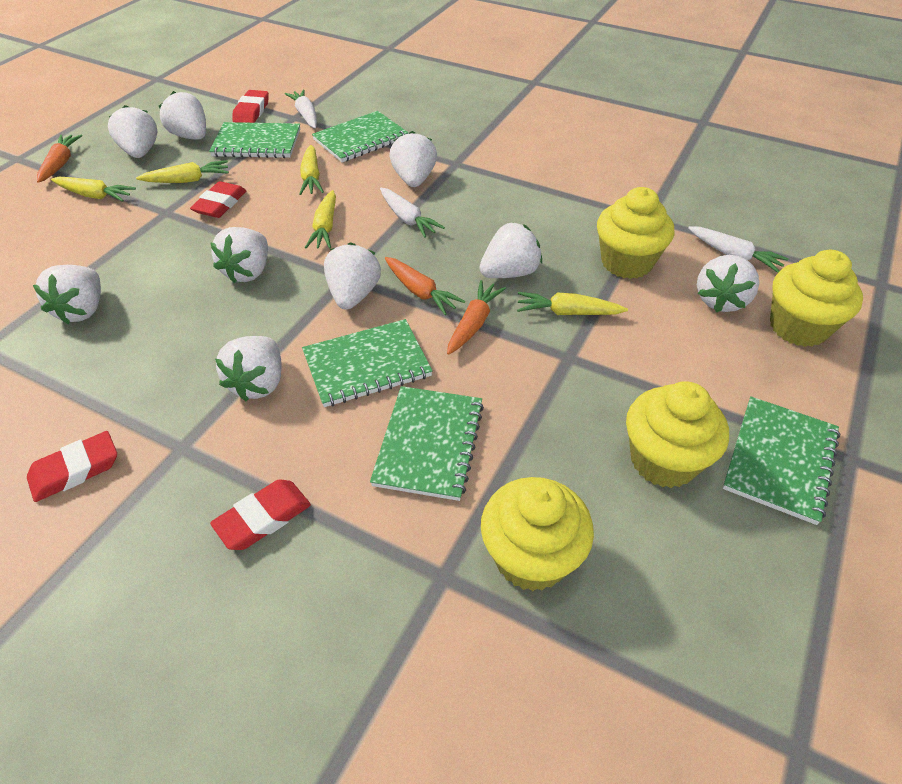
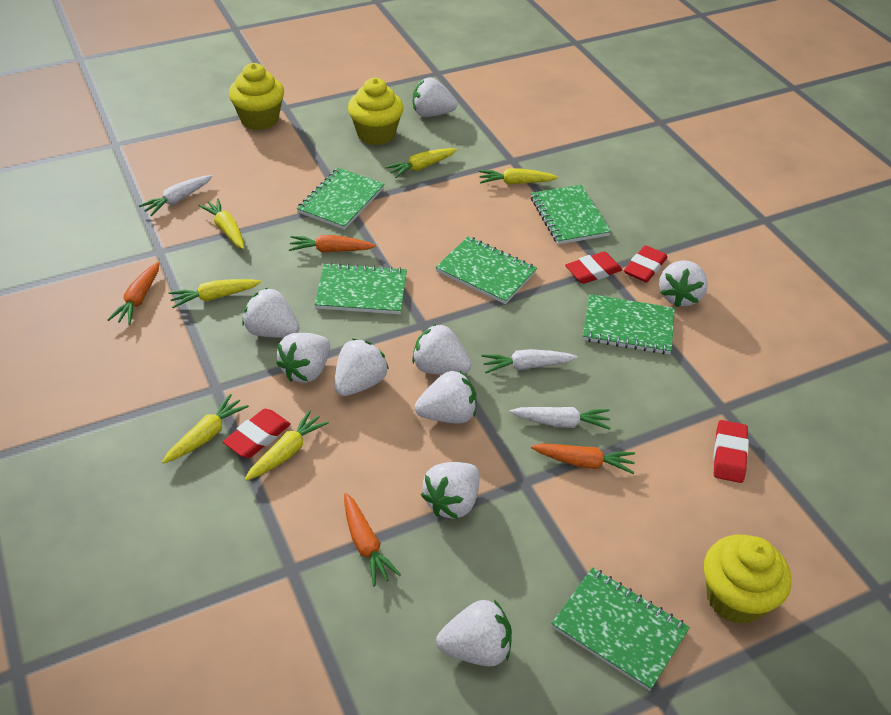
green notebook: 5 -> 6
orange carrot: 3 -> 4
yellow carrot: 5 -> 6
yellow cupcake: 4 -> 3

